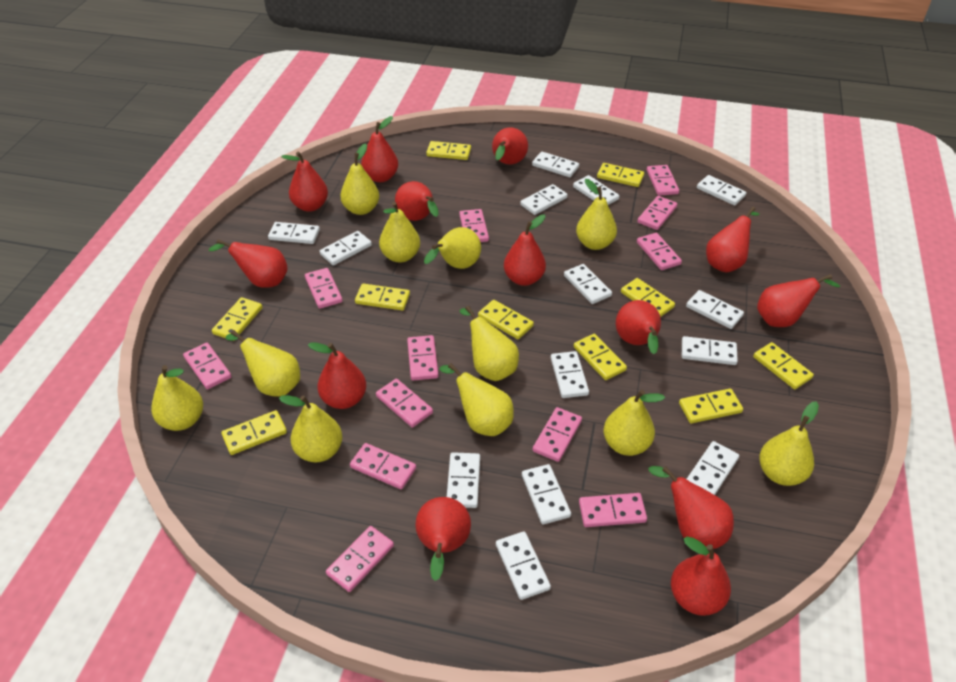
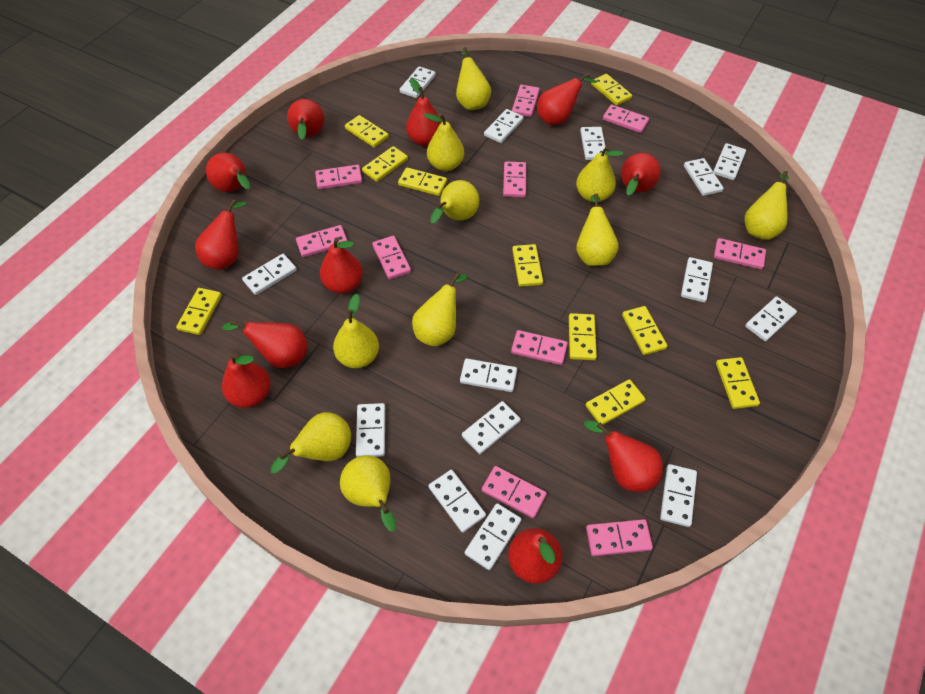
pink domino: 12 -> 10
red pear: 13 -> 11
yellow pear: 11 -> 10

